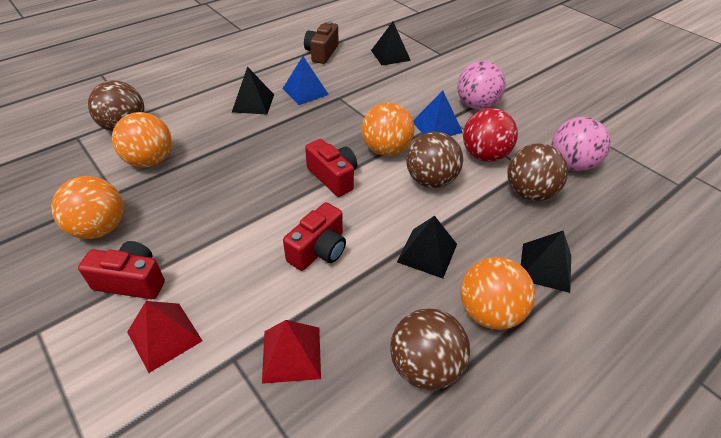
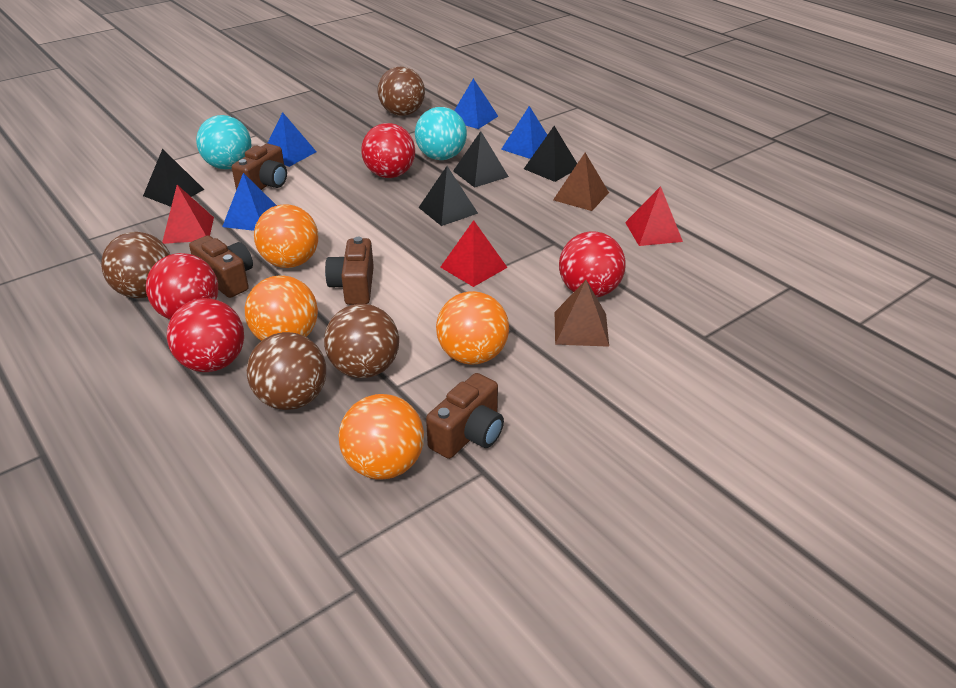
blue pyramid: 2 -> 4
brown camera: 1 -> 4
brown pyramid: 0 -> 2
pink ball: 2 -> 0
red ball: 1 -> 4
red camera: 3 -> 0
red pyramid: 2 -> 3
turquoise ball: 0 -> 2

